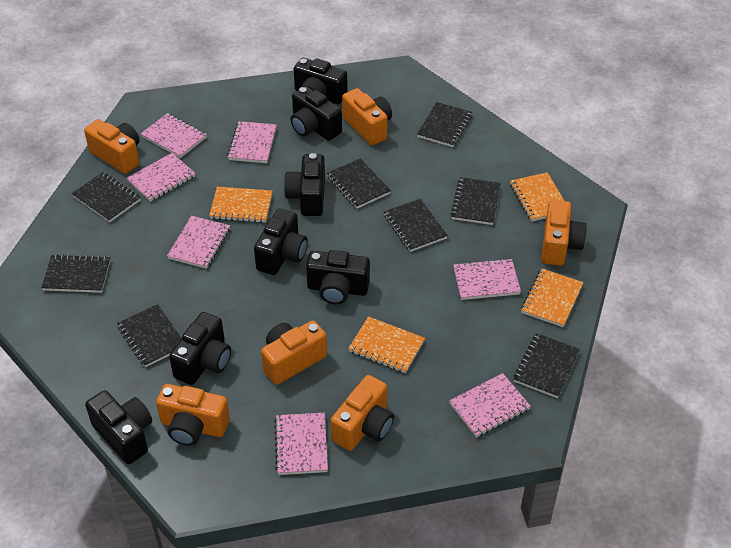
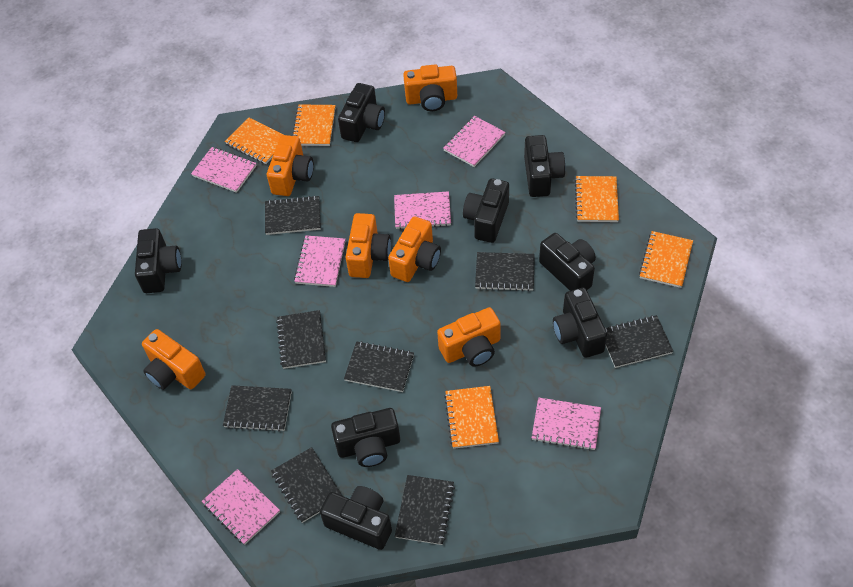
black camera: 7 -> 8
orange notebook: 4 -> 5
pink notebook: 7 -> 6

